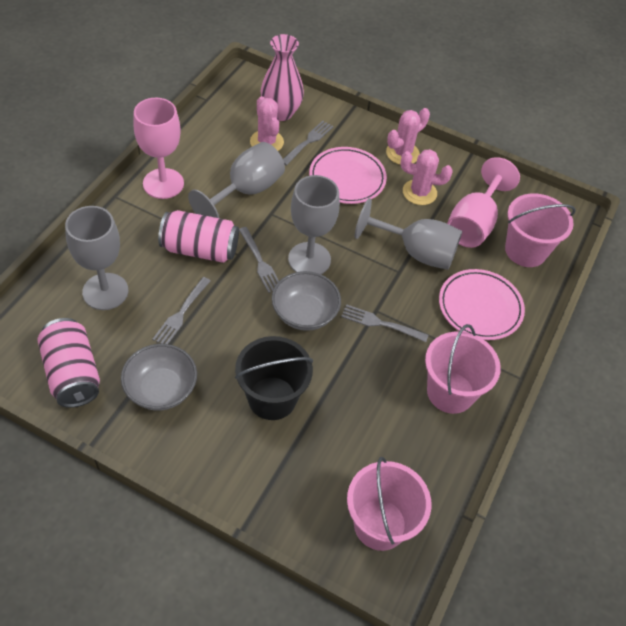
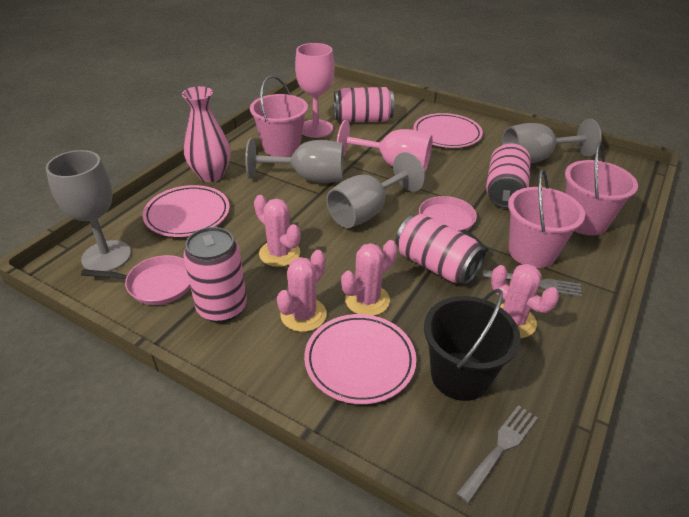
grey bowl: 2 -> 0
grey fork: 4 -> 2
pink cactus: 3 -> 4
pink can: 2 -> 4
pink pan: 0 -> 2
pink plate: 2 -> 3

